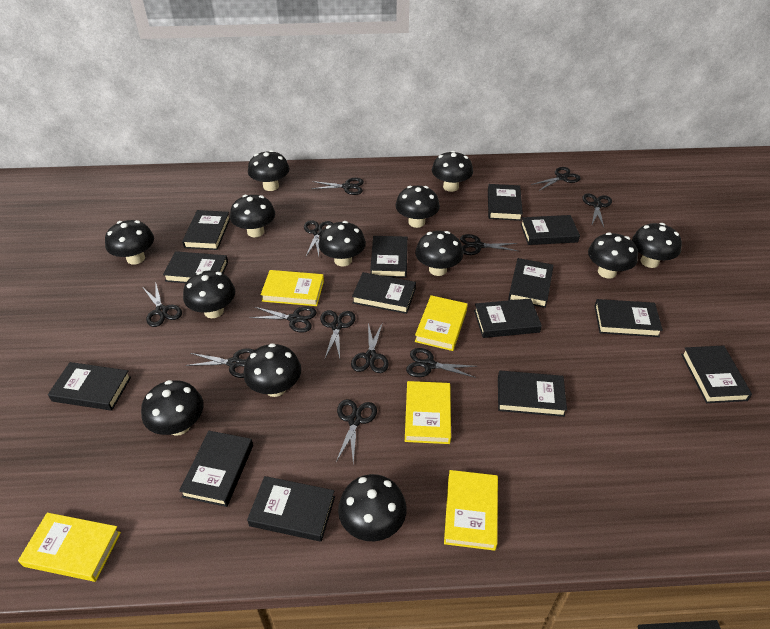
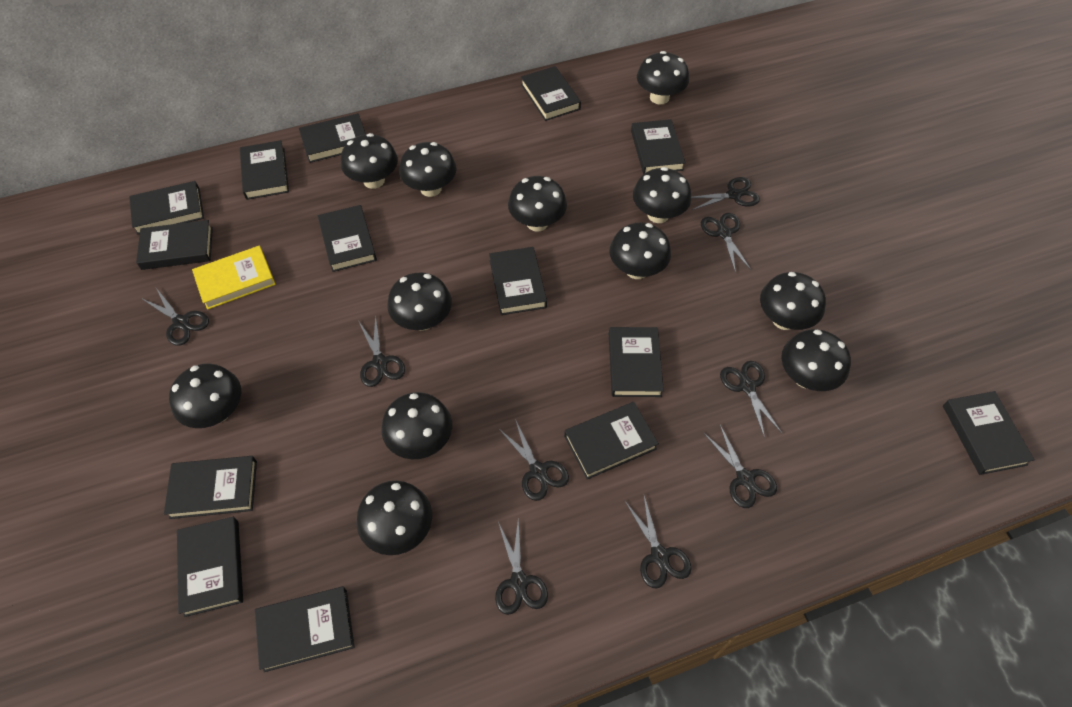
black mushroom: 13 -> 12
black scissors: 12 -> 9
yellow book: 5 -> 1

